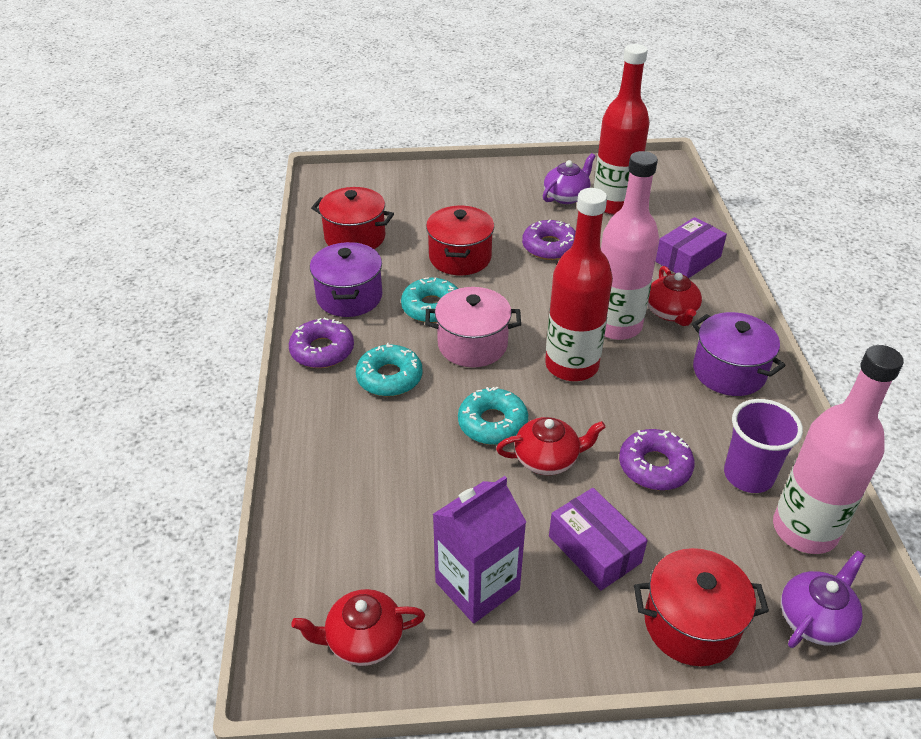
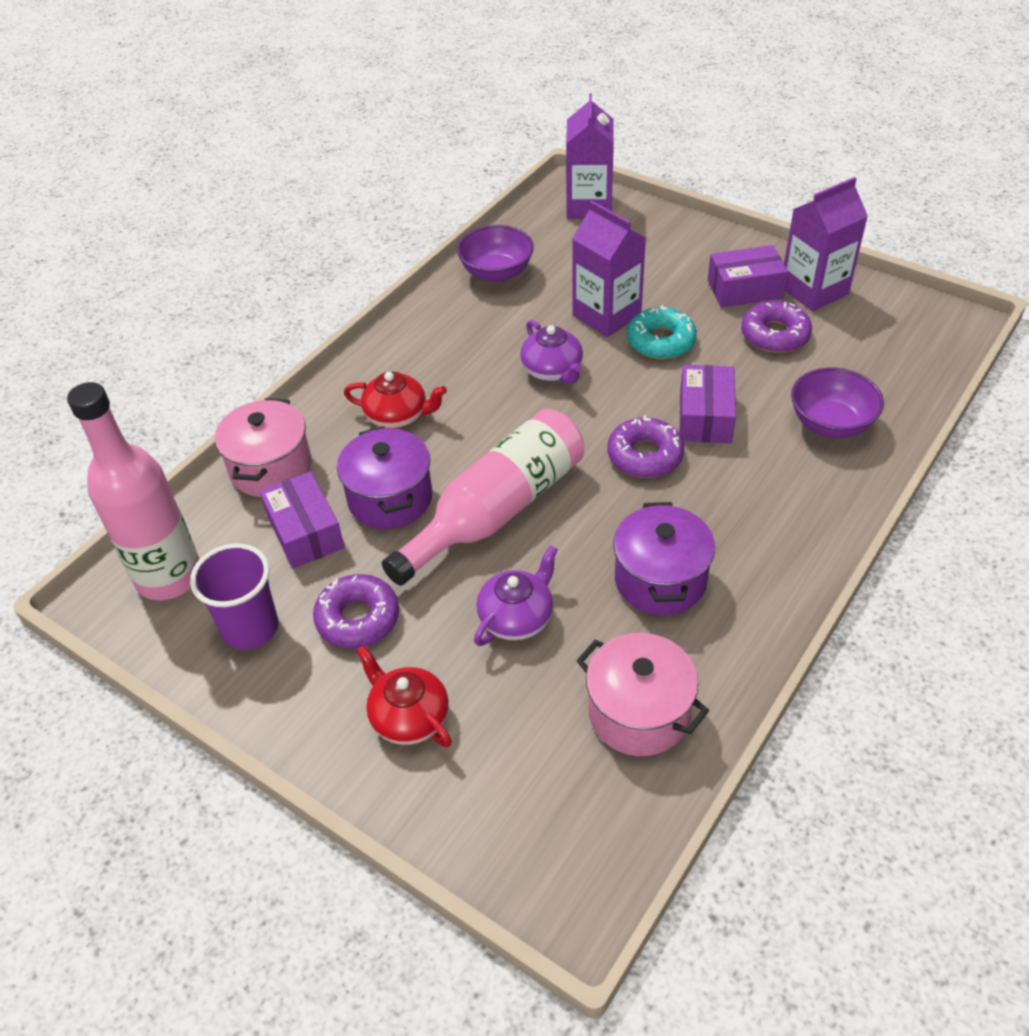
pink pot: 1 -> 2
purple bowl: 0 -> 2
purple box: 2 -> 3
purple carton: 1 -> 3
red bottle: 2 -> 0
red pot: 3 -> 0
red teapot: 3 -> 2
turquoise donut: 3 -> 1

